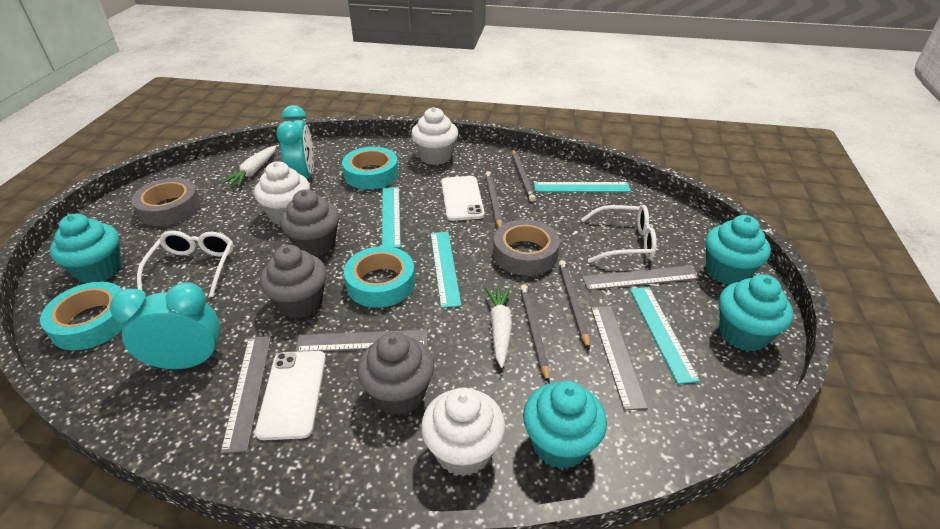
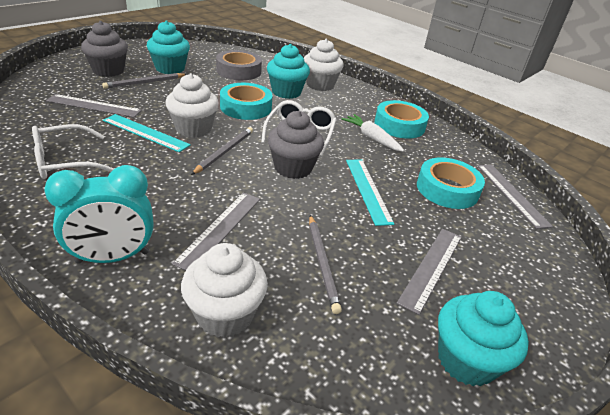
grey cupcake: 3 -> 2
grey pencil: 4 -> 3
grey tape: 2 -> 1
turquoise clock: 2 -> 1
turquoise cupcake: 4 -> 3
turquoise ruler: 4 -> 2
white carrot: 2 -> 1
white phone: 2 -> 0

